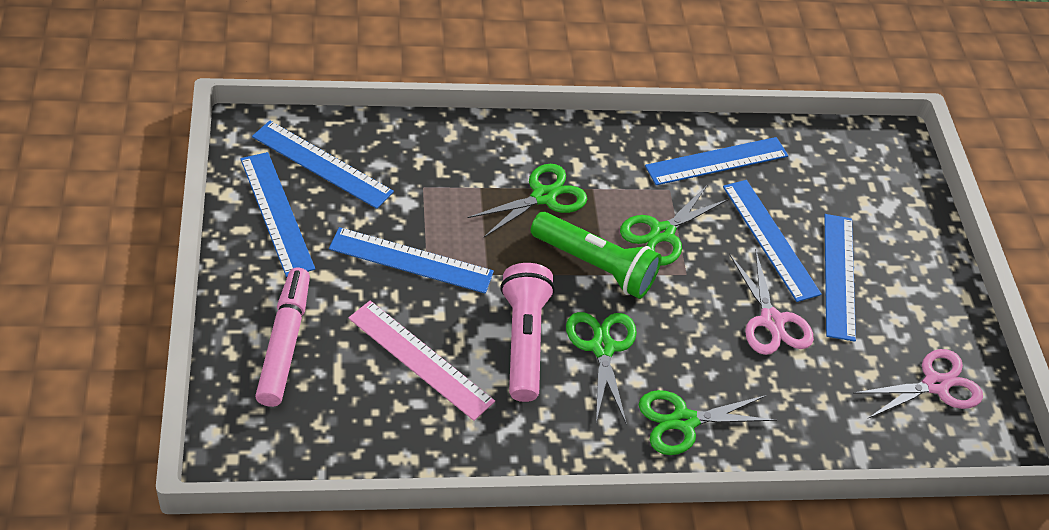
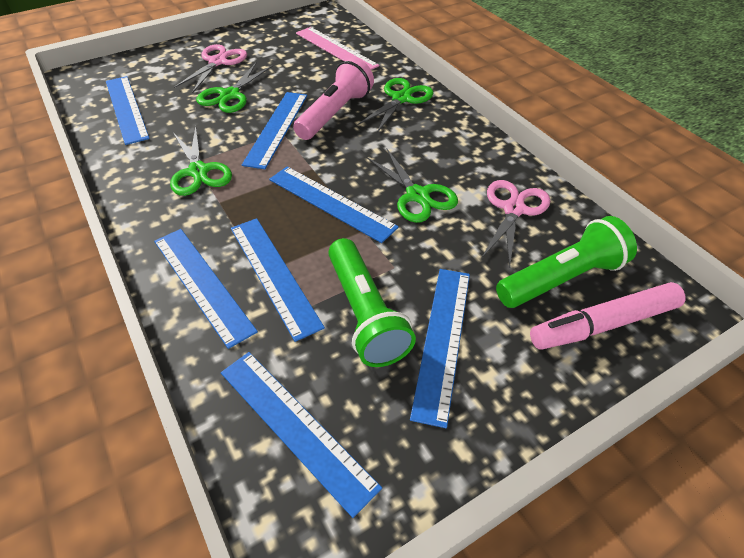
blue ruler: 6 -> 7
green flashlight: 1 -> 2

